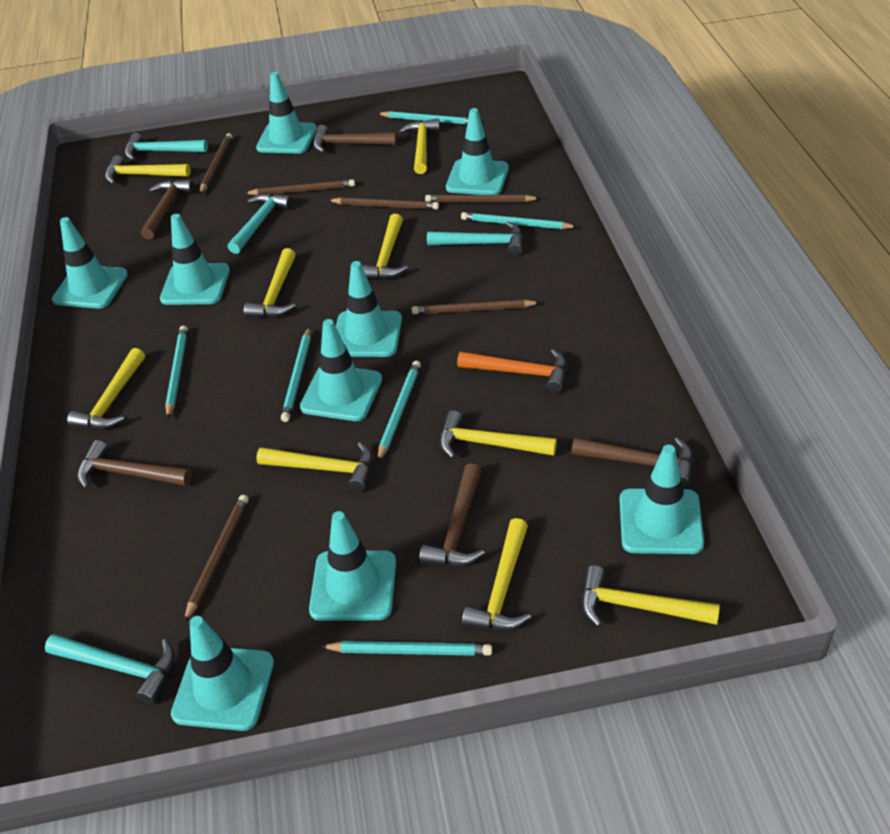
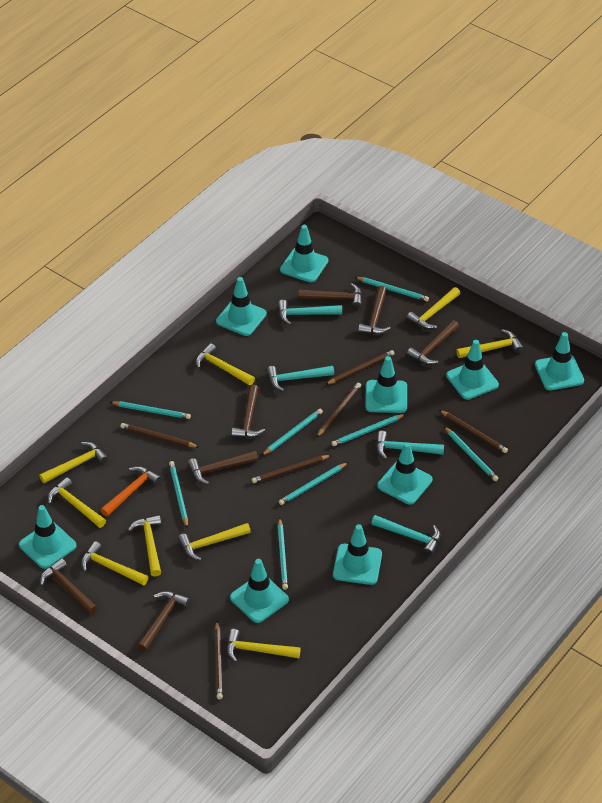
brown hammer: 5 -> 7
turquoise pencil: 6 -> 8

